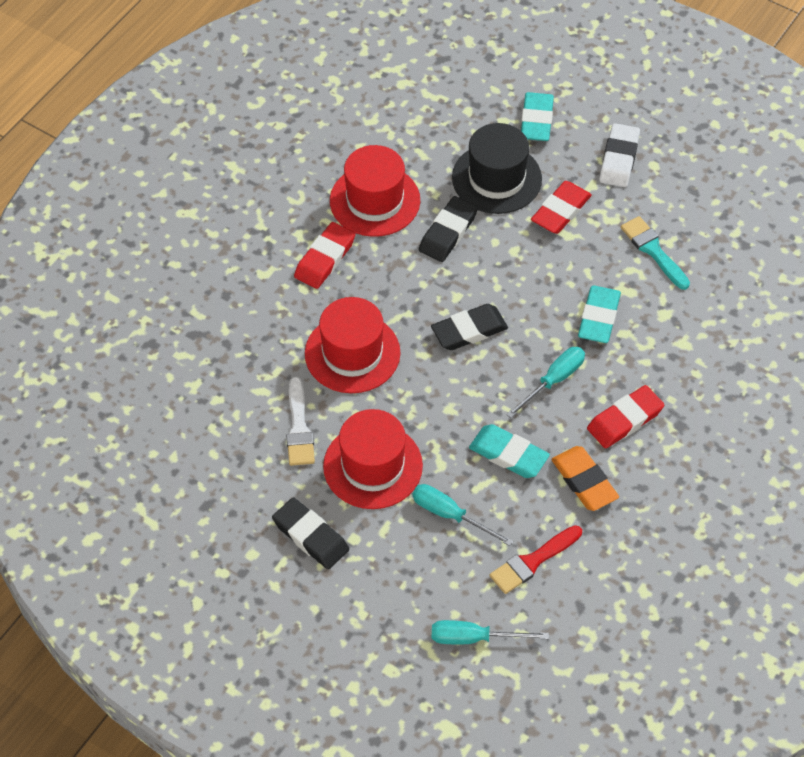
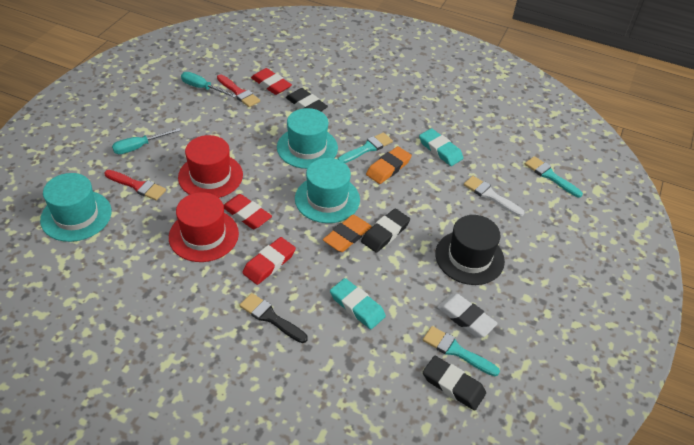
black brush: 0 -> 1
orange eraser: 1 -> 2
red brush: 1 -> 2
red hat: 3 -> 2
turquoise brush: 1 -> 3
turquoise eraser: 3 -> 2
turquoise hat: 0 -> 3
turquoise screwdriver: 3 -> 2

